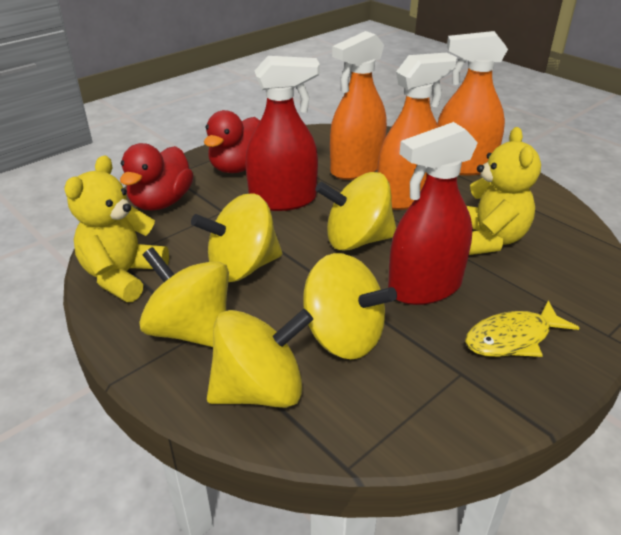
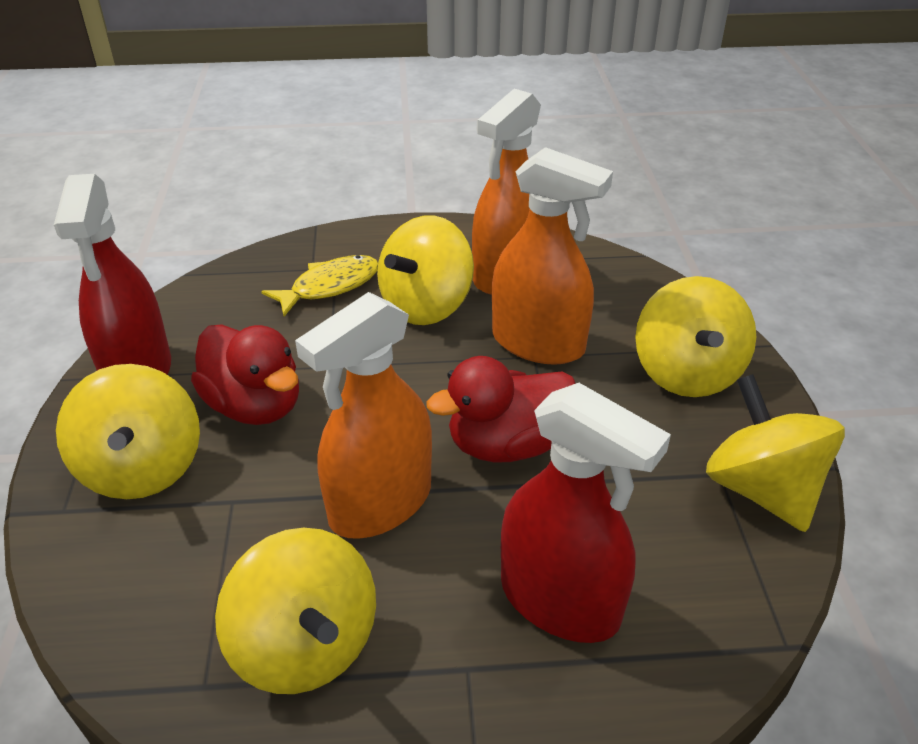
yellow teddy bear: 2 -> 0

